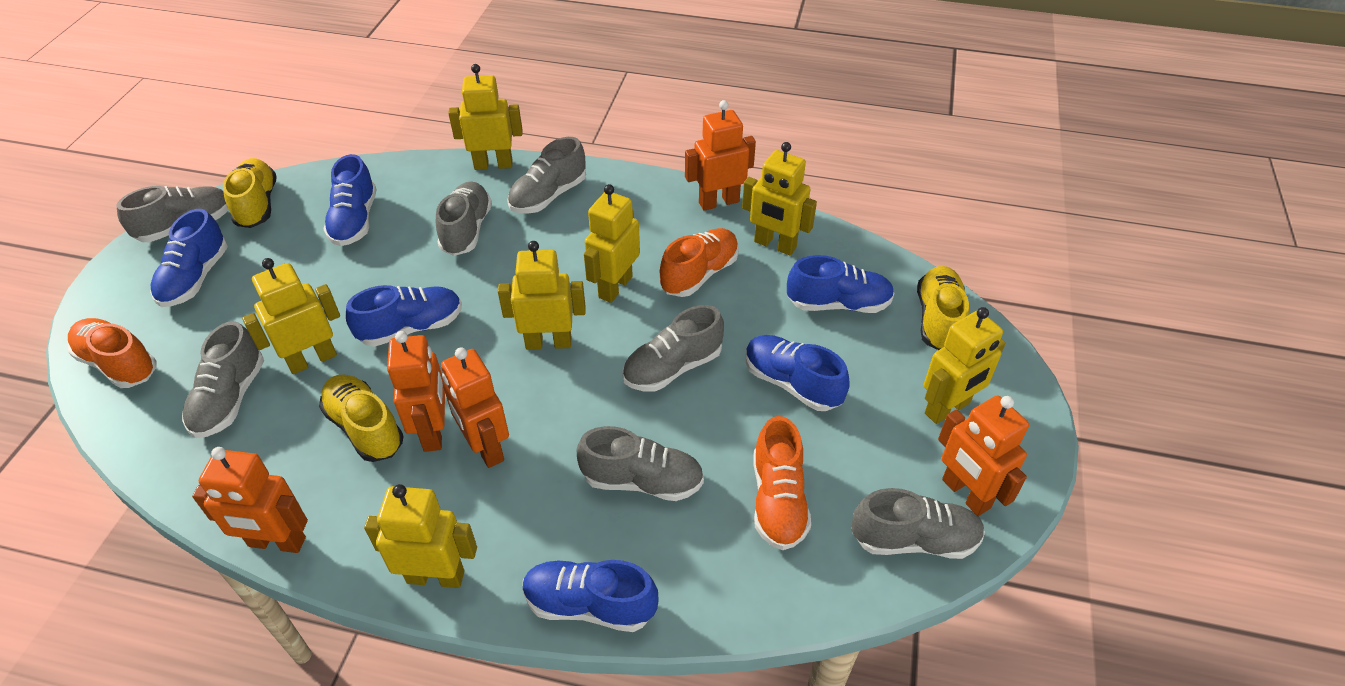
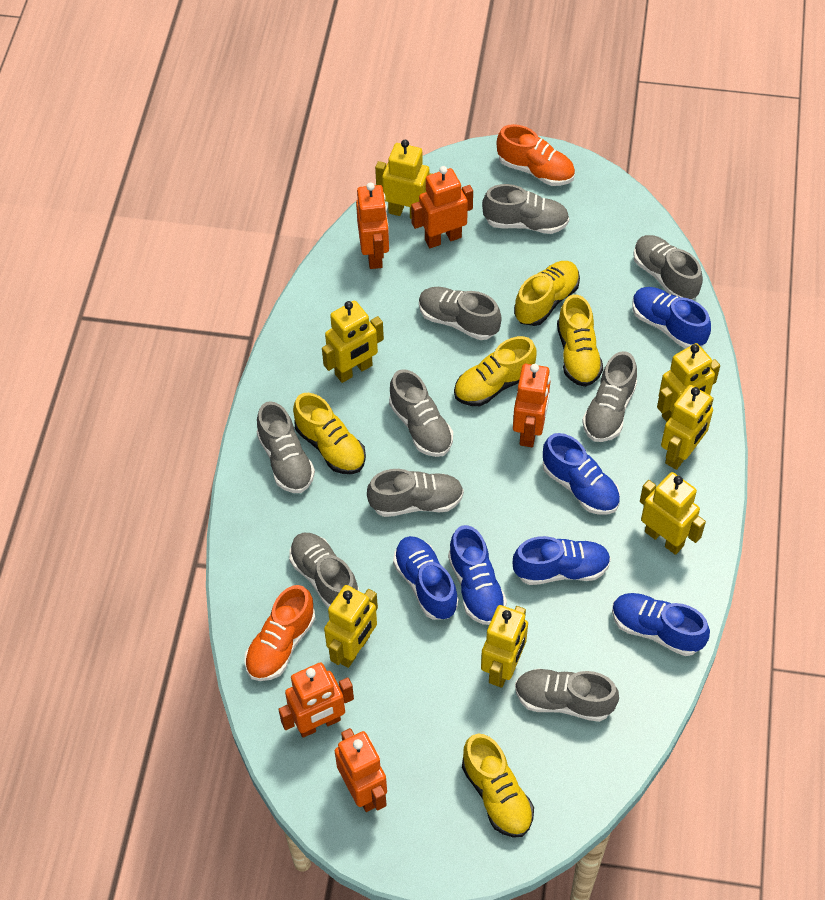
grey shoe: 7 -> 9
orange shoe: 3 -> 2
yellow shoe: 3 -> 5

